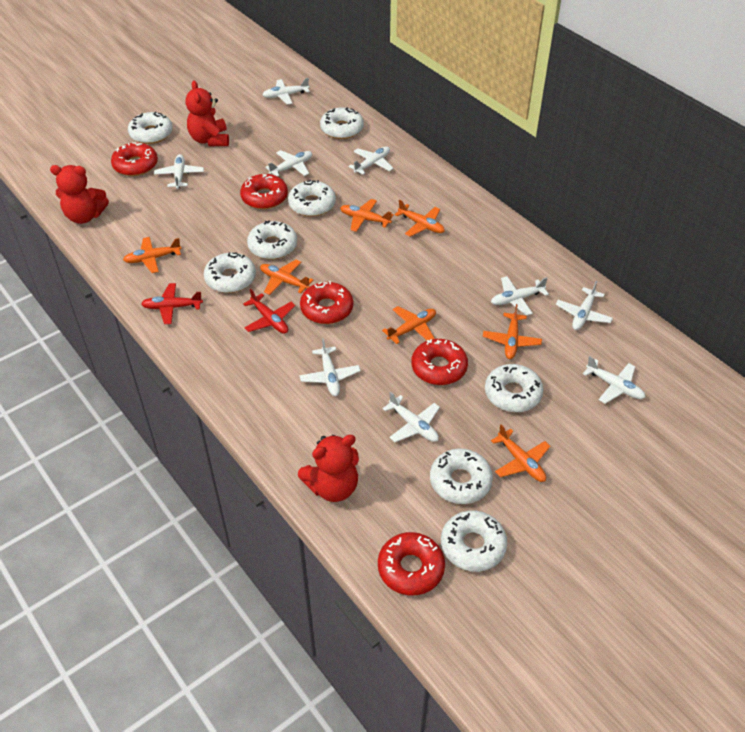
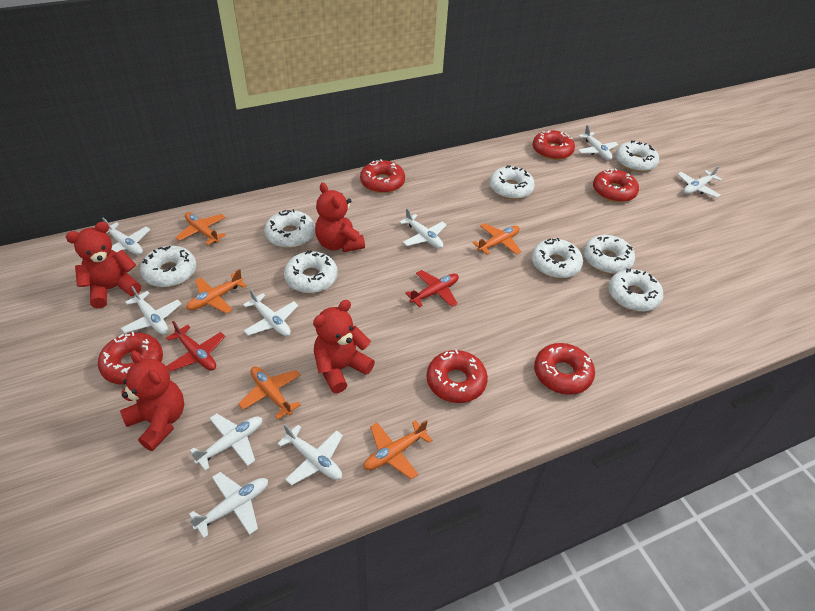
orange plane: 7 -> 5
red donut: 5 -> 6
red teddy bear: 3 -> 4

